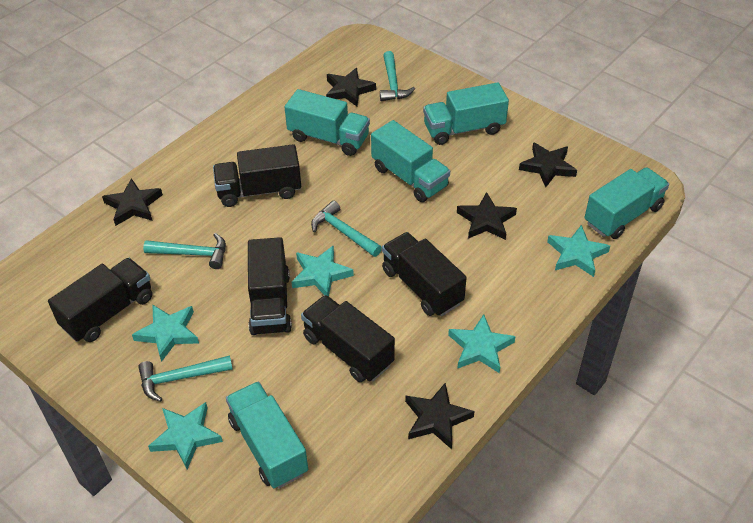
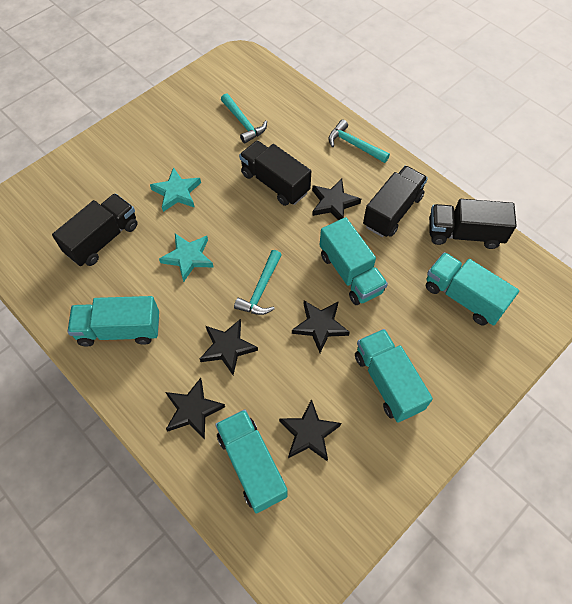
black truck: 5 -> 4
turquoise hammer: 4 -> 3
turquoise star: 5 -> 2

